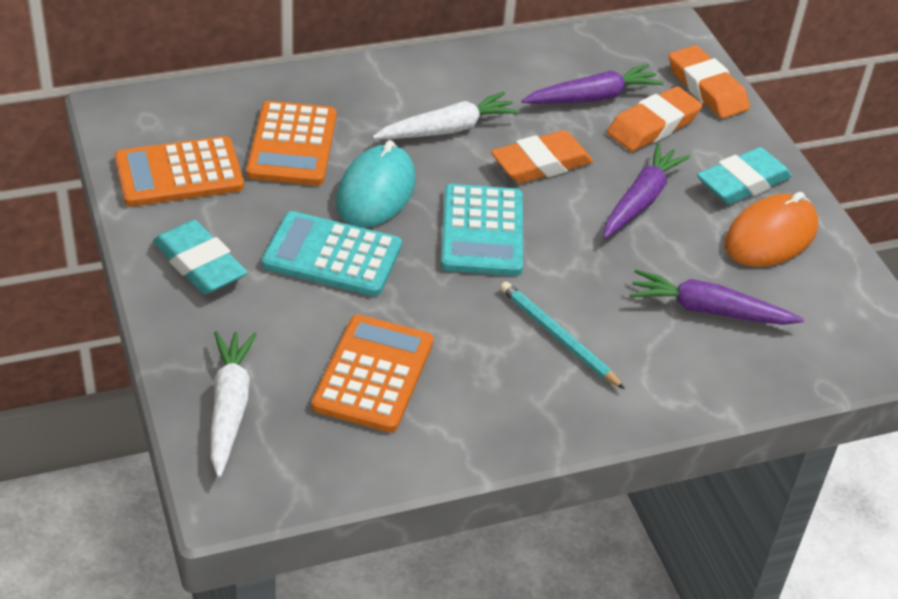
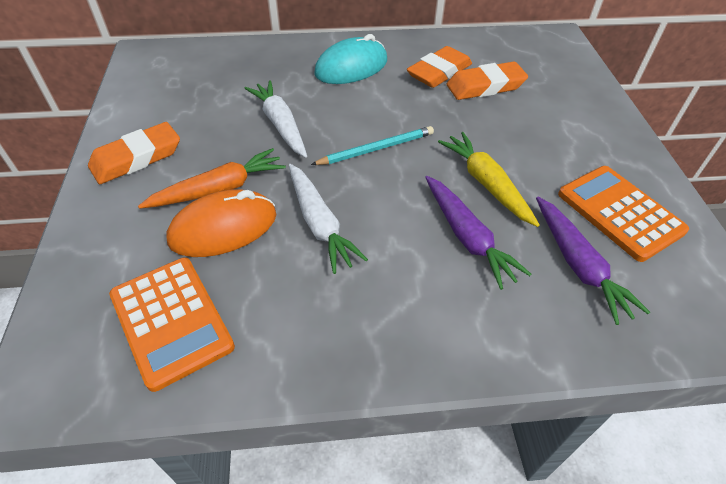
orange calculator: 3 -> 2
orange carrot: 0 -> 1
purple carrot: 3 -> 2
turquoise calculator: 2 -> 0
turquoise eraser: 2 -> 0
yellow carrot: 0 -> 1

